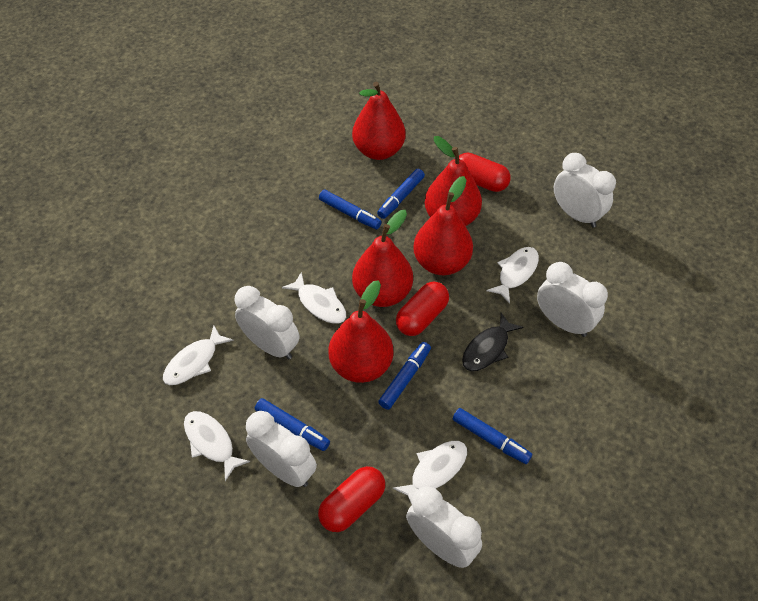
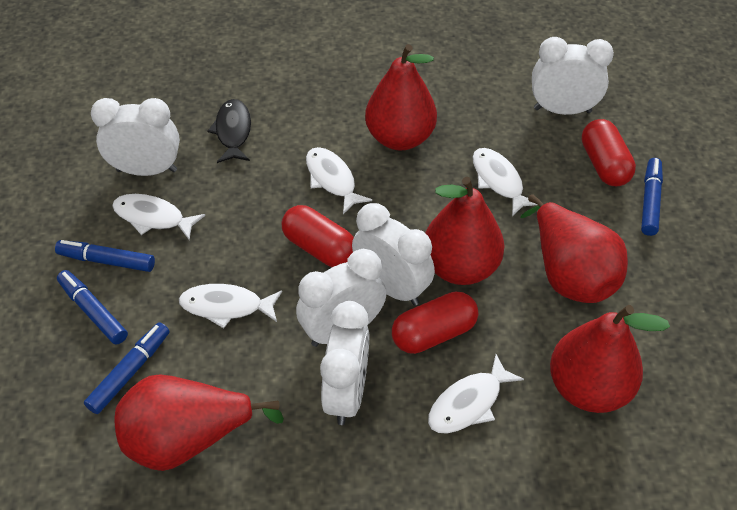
blue marker: 5 -> 4

